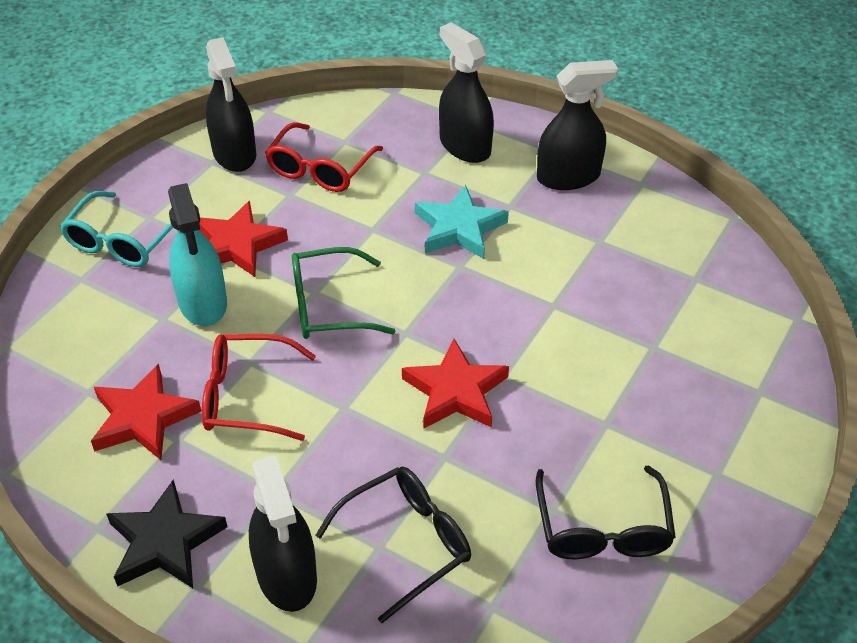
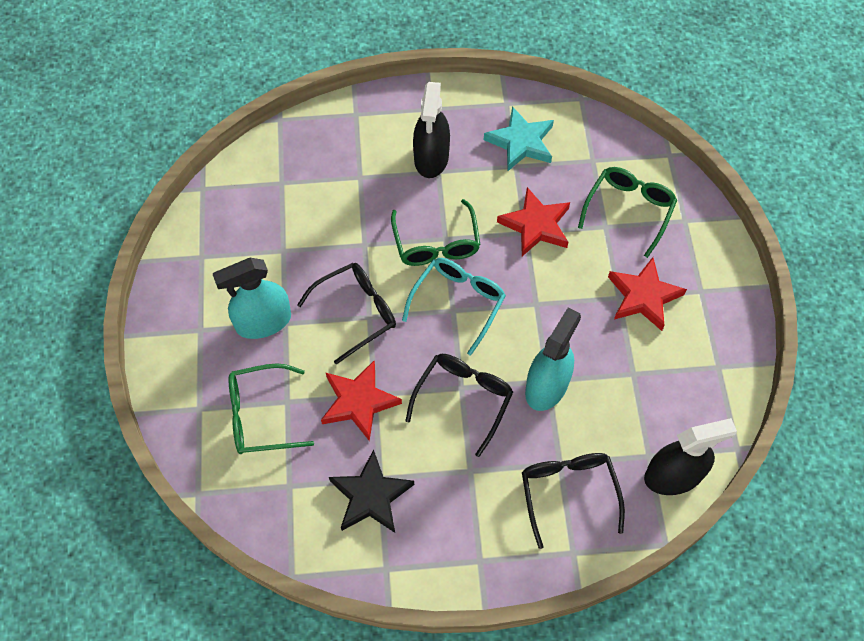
black glasses: 2 -> 3
black spray bottle: 4 -> 2
green glasses: 1 -> 3
red glasses: 2 -> 0
turquoise spray bottle: 1 -> 2

